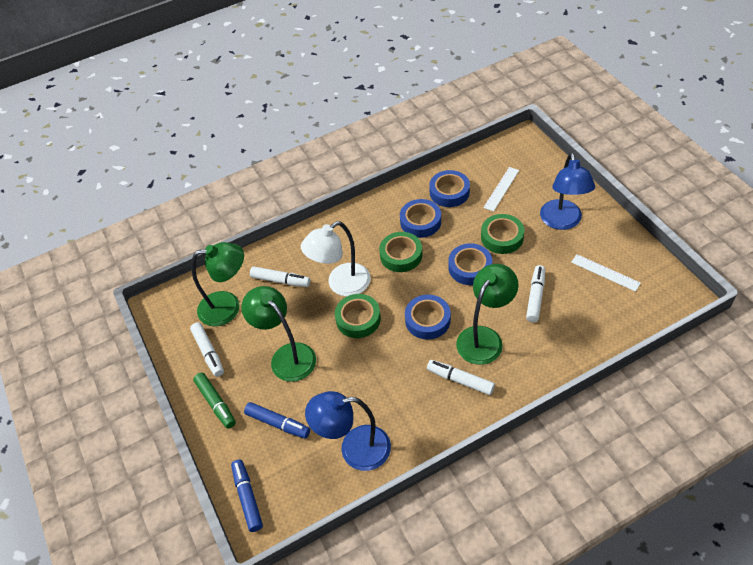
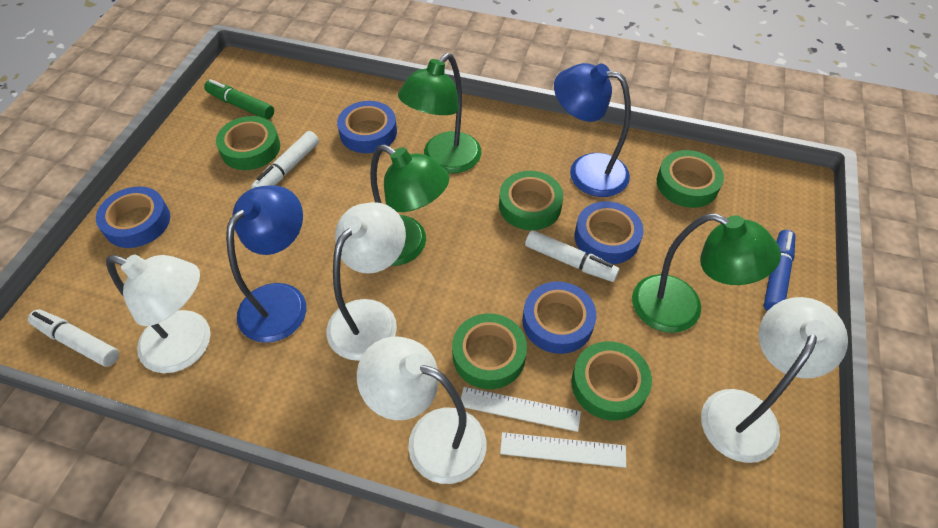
blue marker: 2 -> 1
green tape: 3 -> 5
white lamp: 1 -> 4
white marker: 4 -> 3

